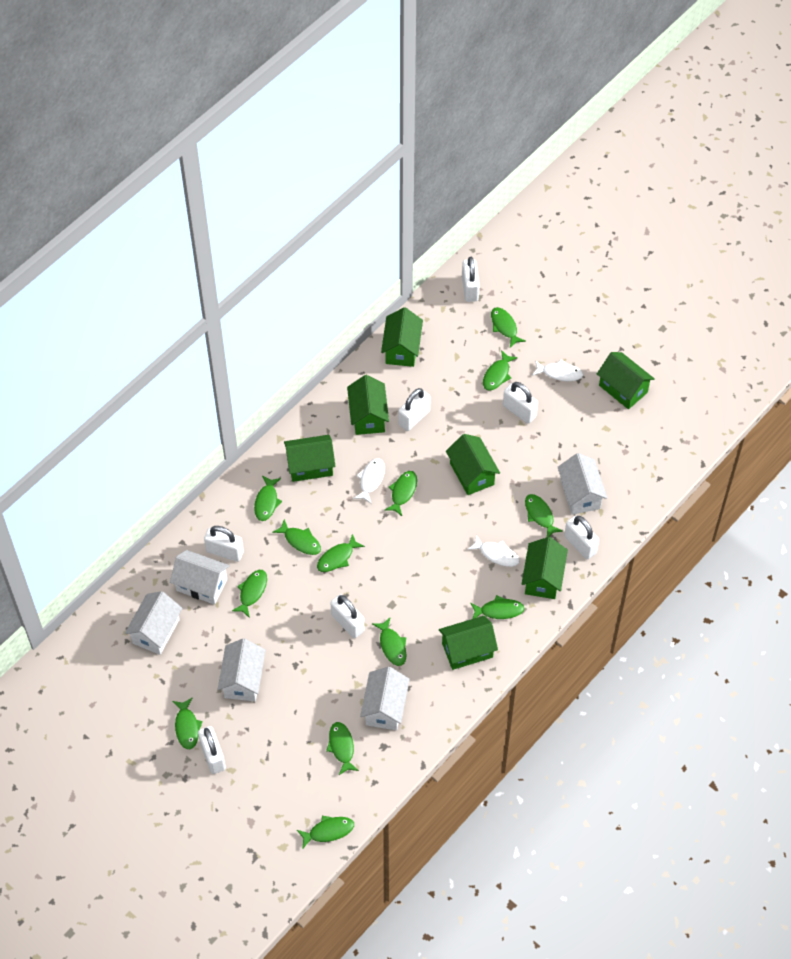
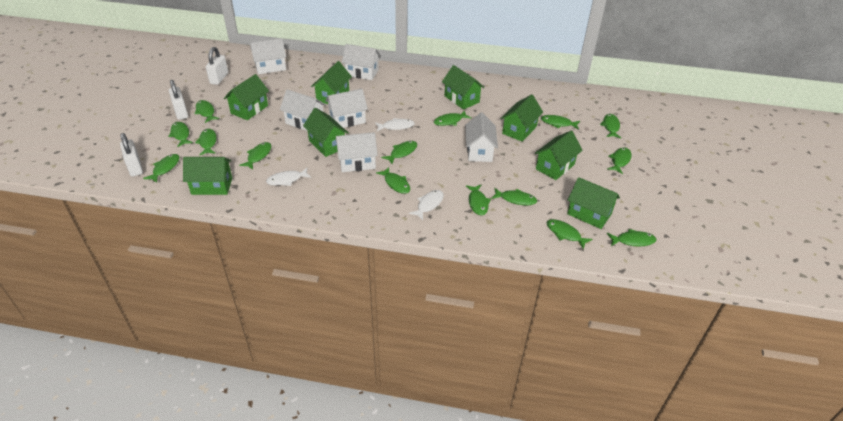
green fish: 13 -> 15
green house: 7 -> 8
white house: 5 -> 6
white padlock: 7 -> 3

